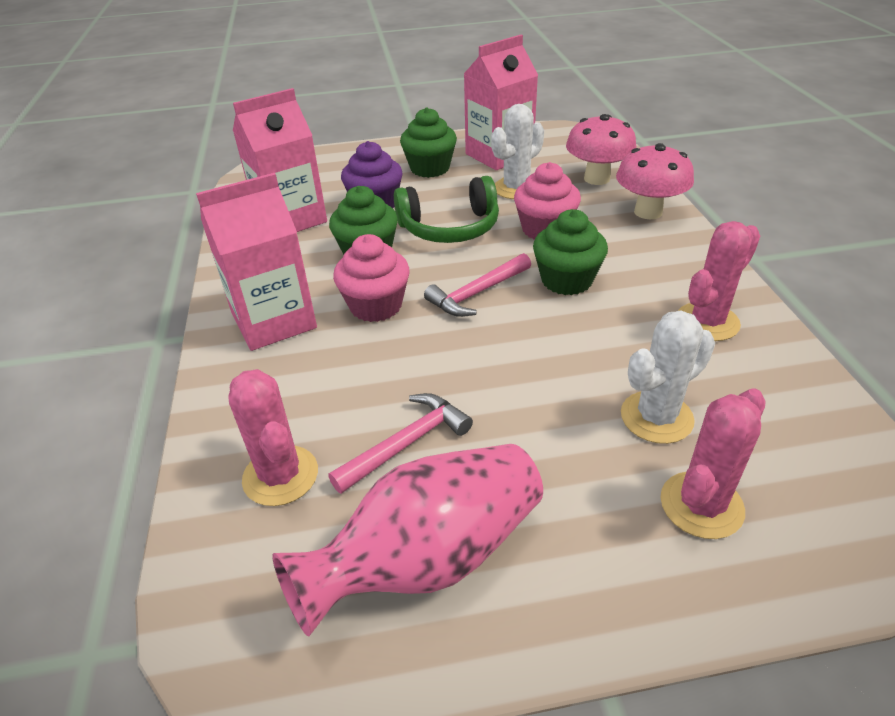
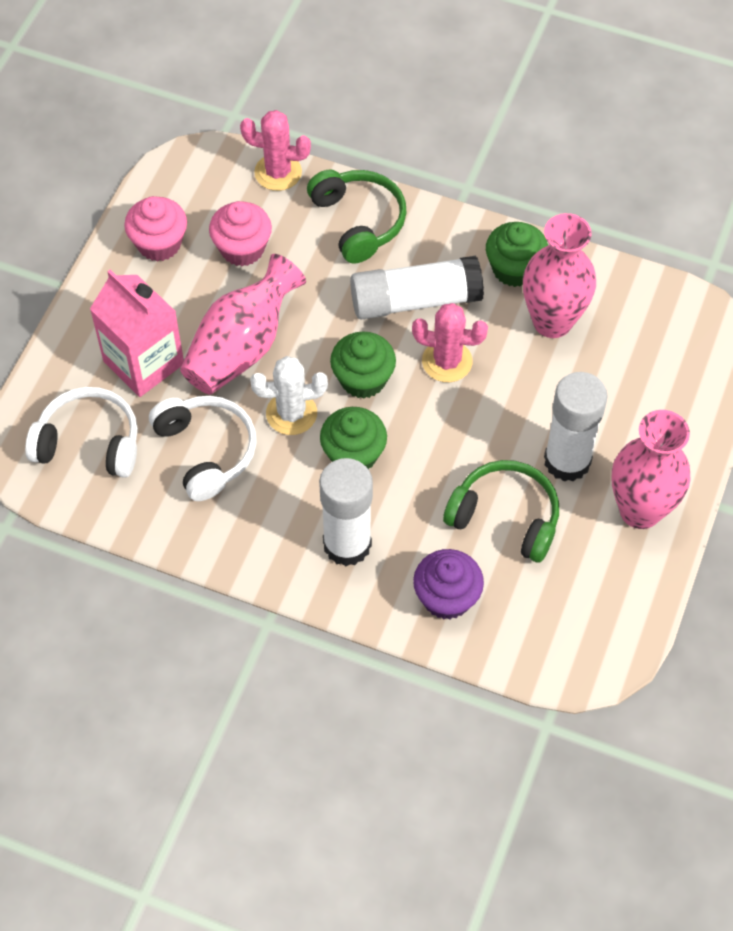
green headphones: 1 -> 2
pink cactus: 3 -> 2
pink carton: 3 -> 1
pink hammer: 2 -> 0
pink mushroom: 2 -> 0
pink vase: 1 -> 3
white cactus: 2 -> 1
white glue stick: 0 -> 3
white headphones: 0 -> 2

